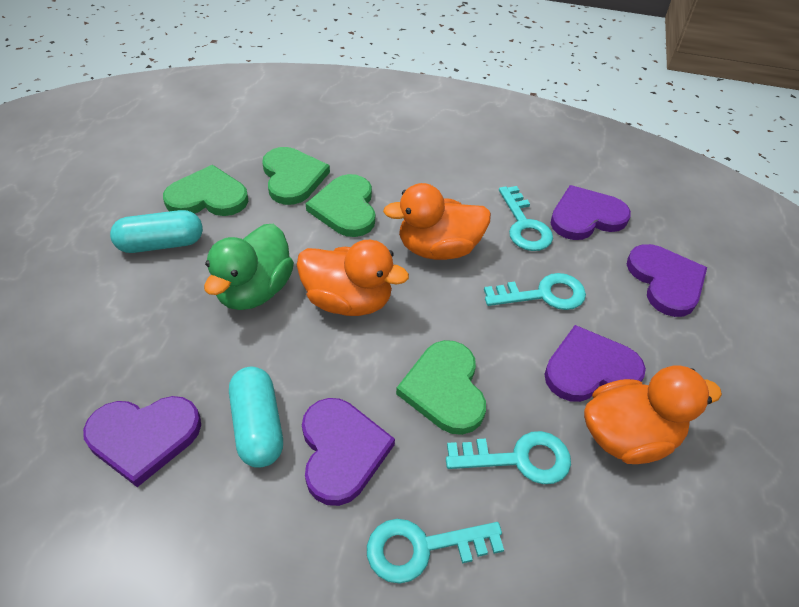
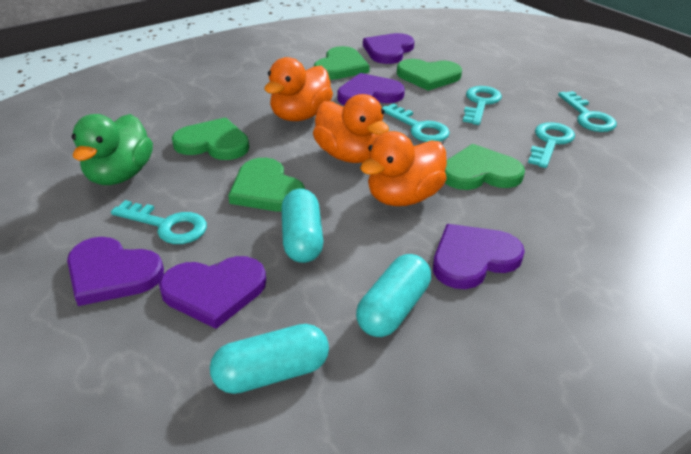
green heart: 4 -> 5
turquoise capsule: 2 -> 3
turquoise key: 4 -> 5

